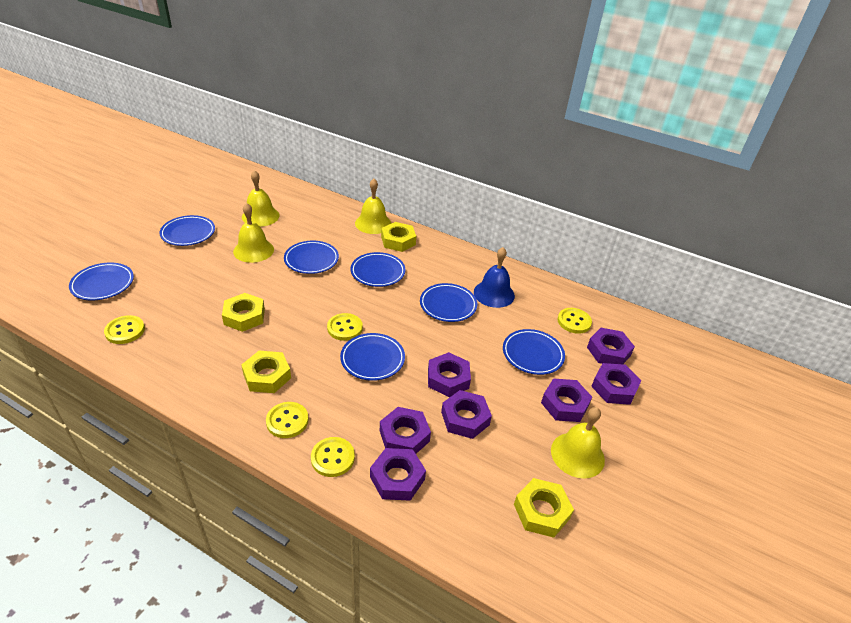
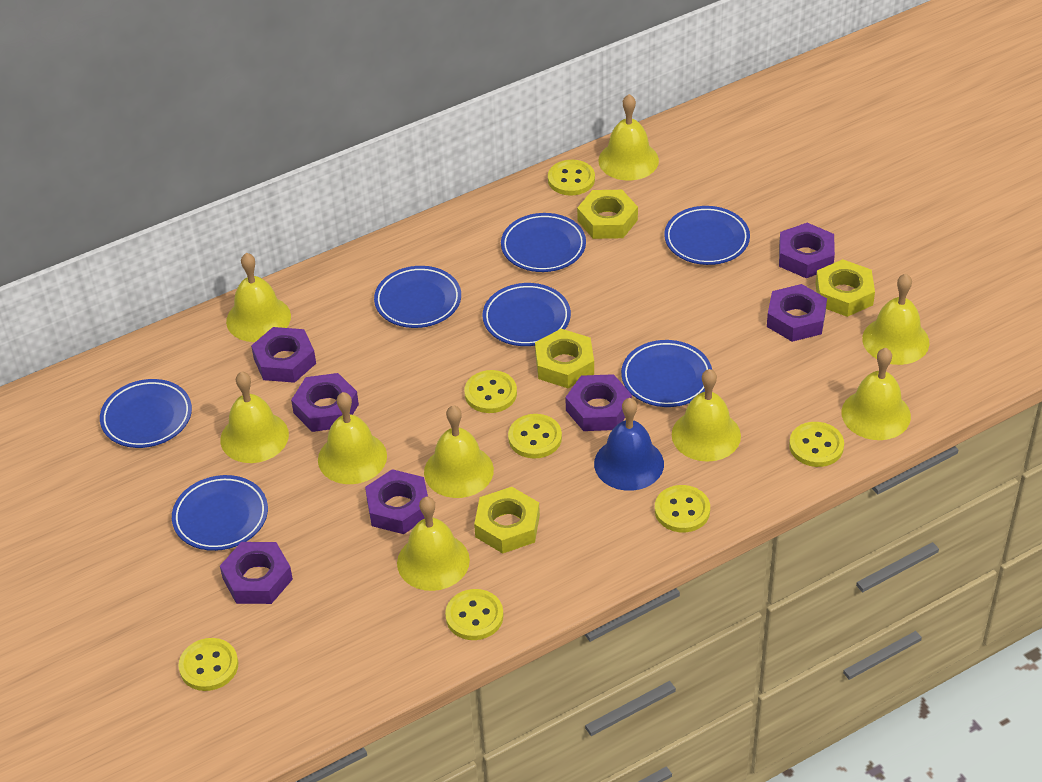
yellow bell: 4 -> 9
yellow button: 5 -> 7

